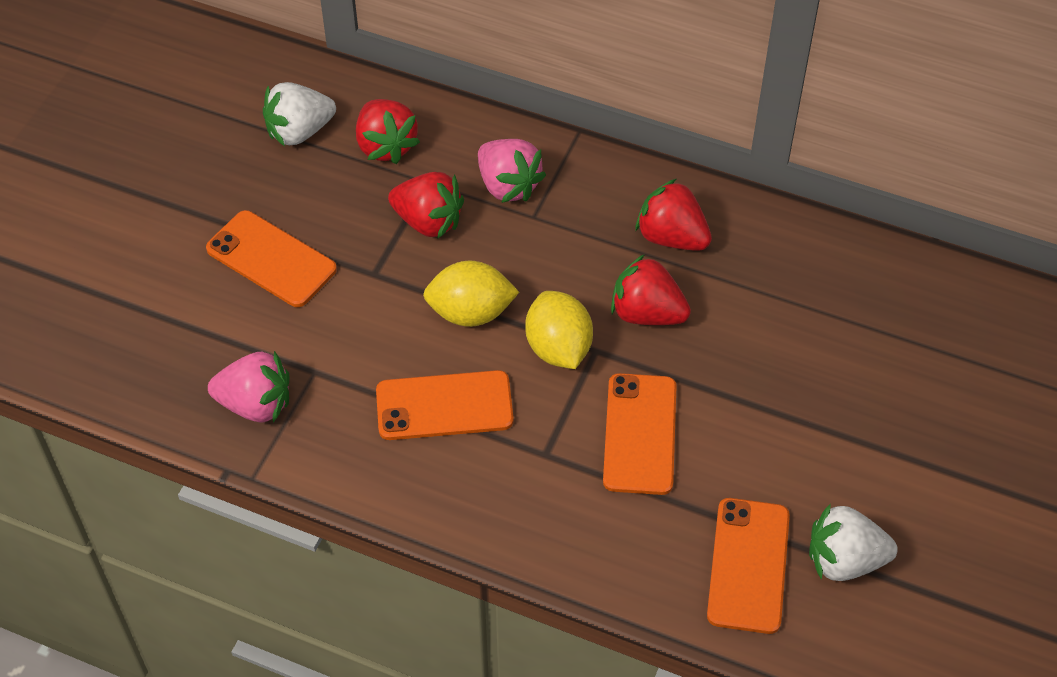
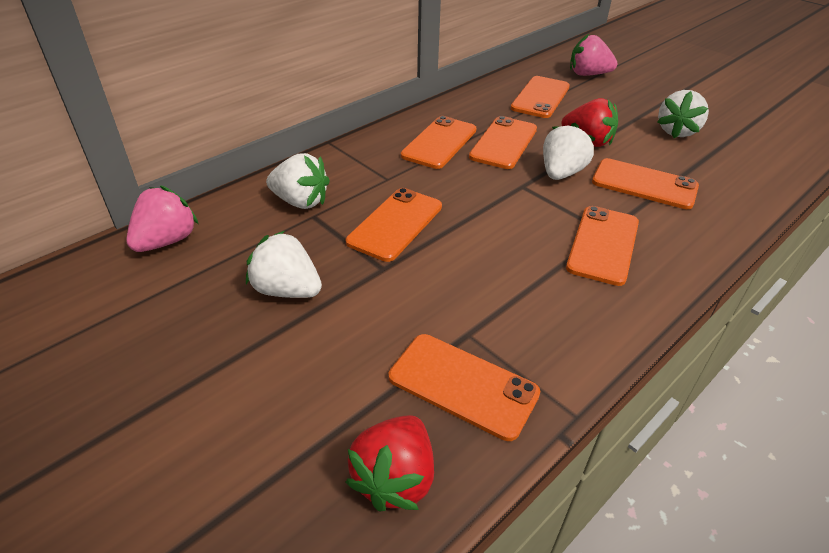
orange phone: 4 -> 7
red strawberry: 4 -> 2
white strawberry: 2 -> 4
yellow lemon: 2 -> 0

